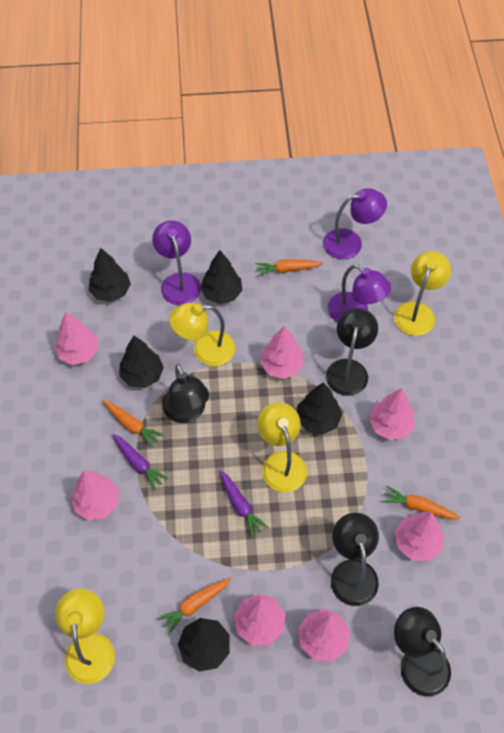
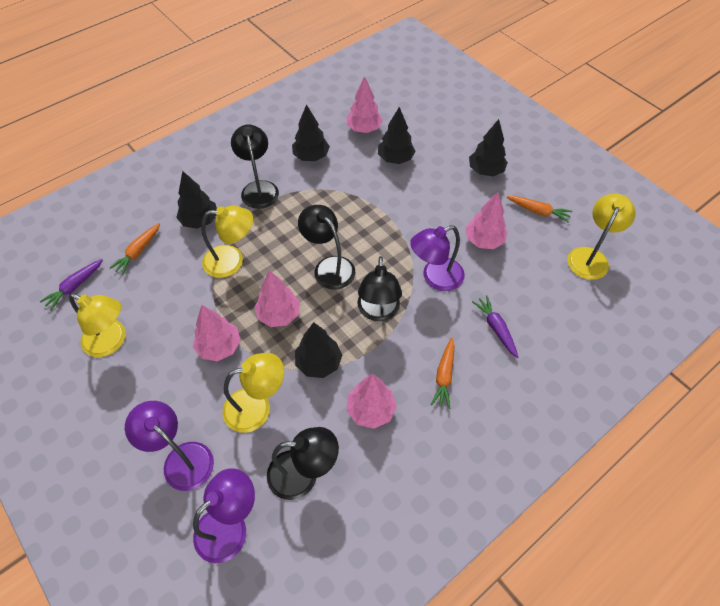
orange carrot: 4 -> 3
pink tree: 7 -> 5

